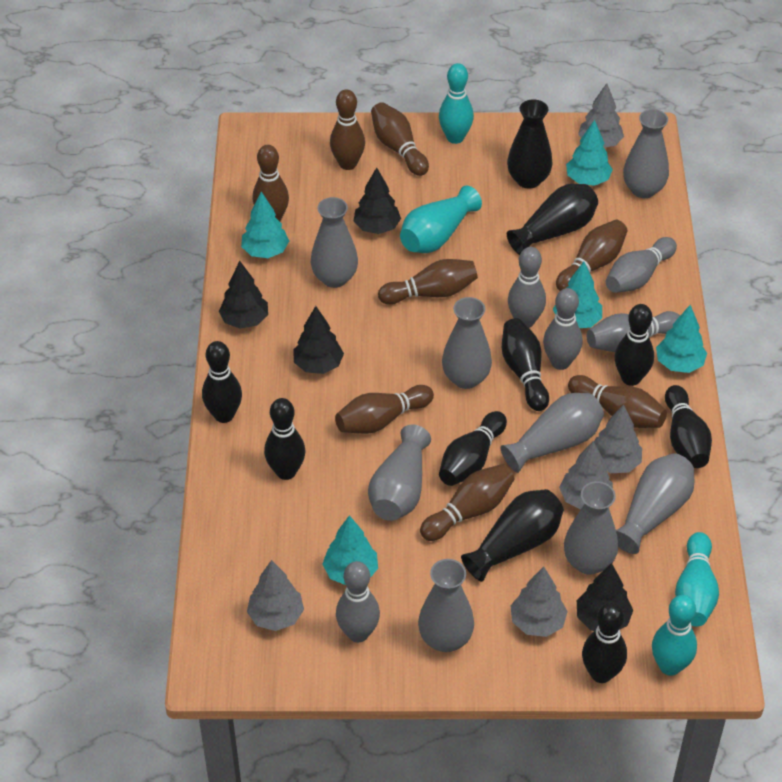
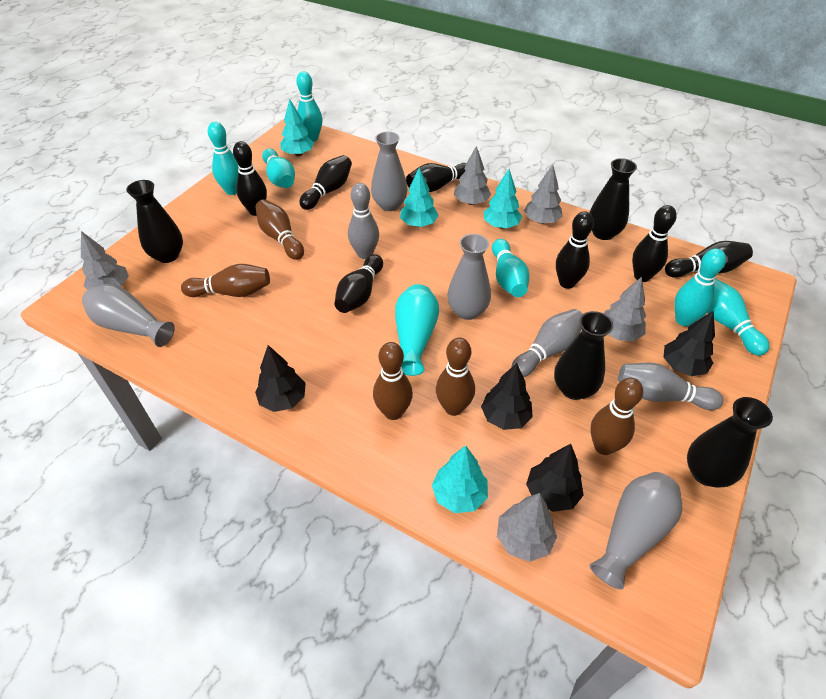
black vase: 3 -> 4
brown bowling pin: 8 -> 5
grey bowling pin: 5 -> 3
grey vase: 8 -> 4
turquoise bowling pin: 3 -> 6
turquoise tree: 5 -> 4

